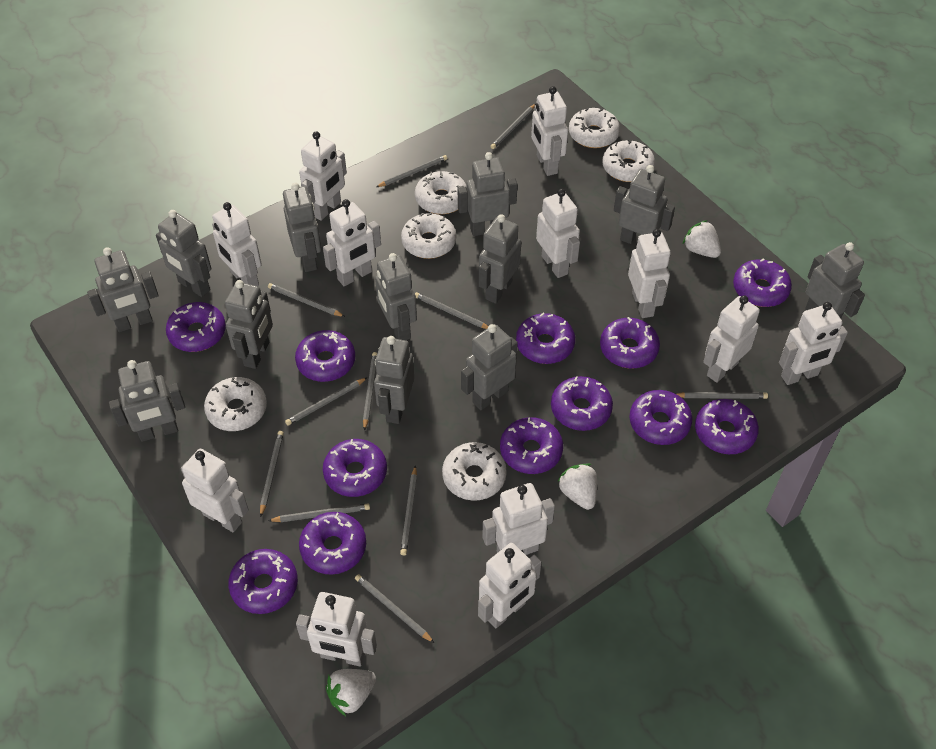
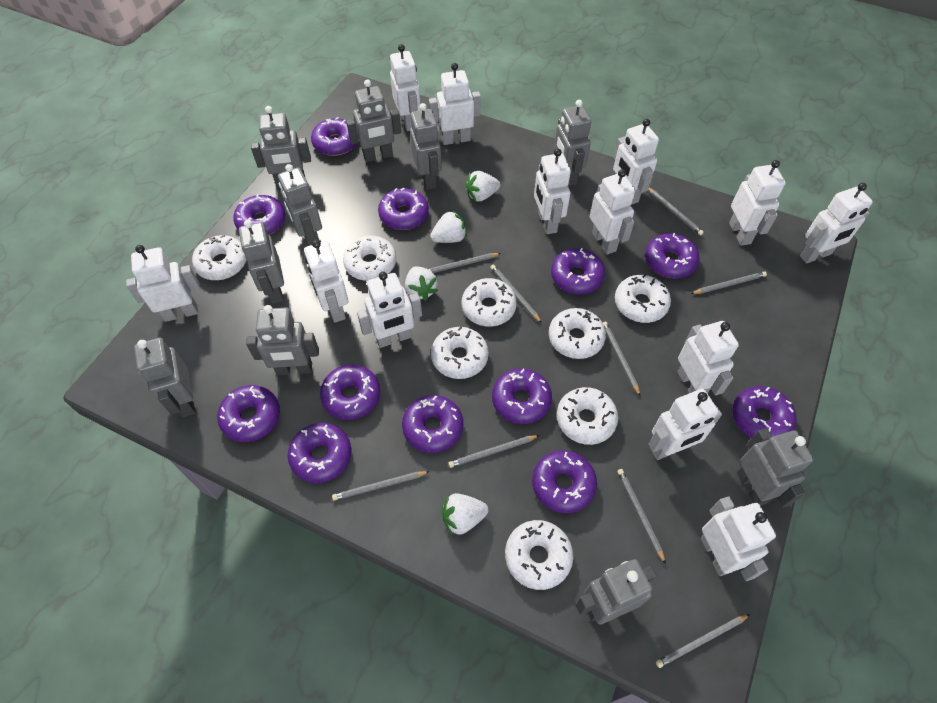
grey pencil: 11 -> 9
grey robot: 12 -> 10
white donut: 6 -> 8
white robot: 12 -> 13
white strawberry: 3 -> 4

